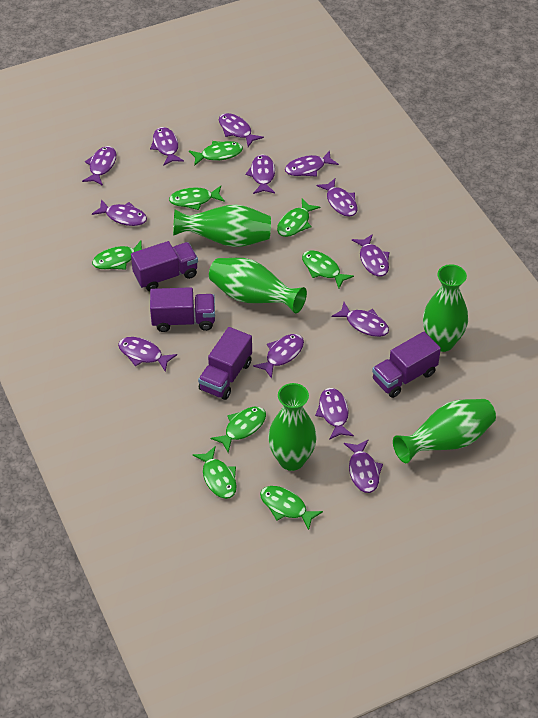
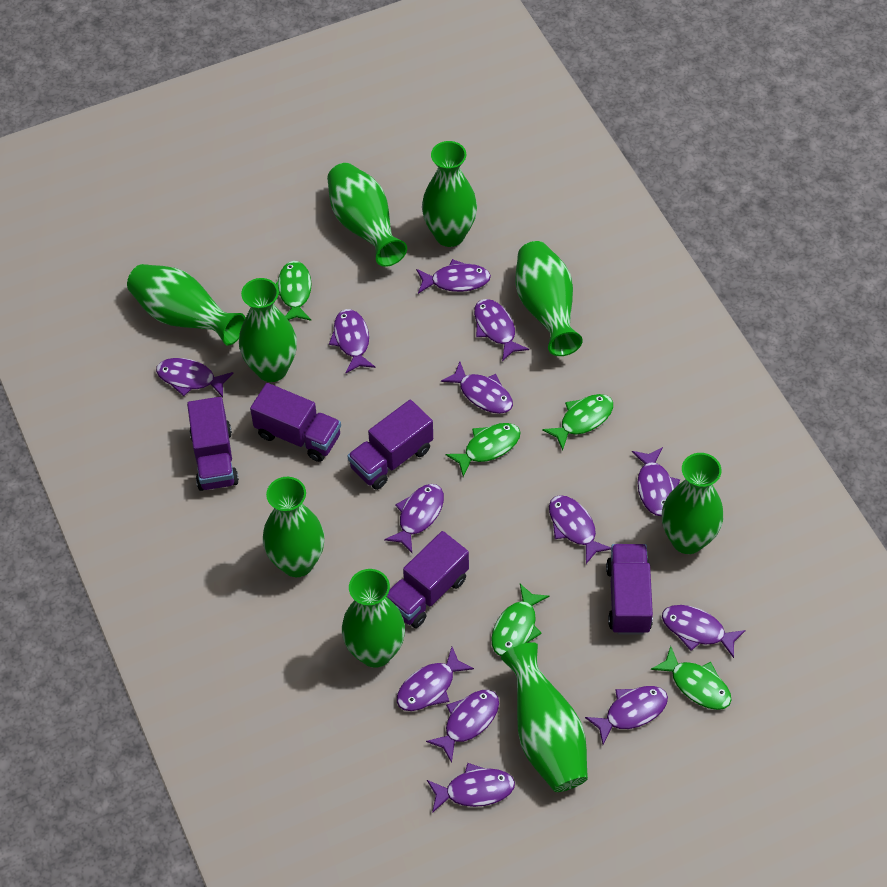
green fish: 8 -> 5
green vase: 5 -> 9
purple truck: 4 -> 5

